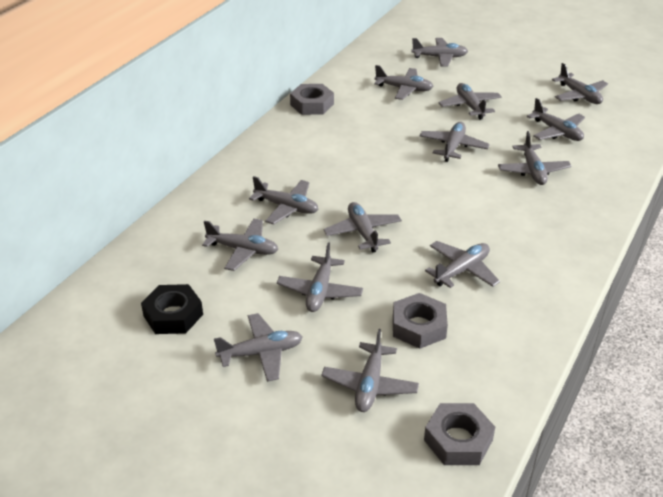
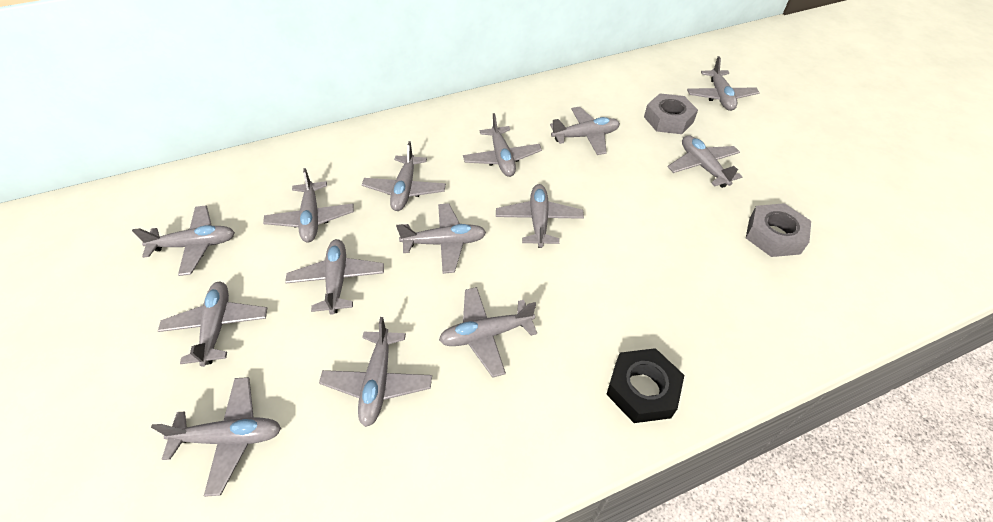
grey nut: 3 -> 2

